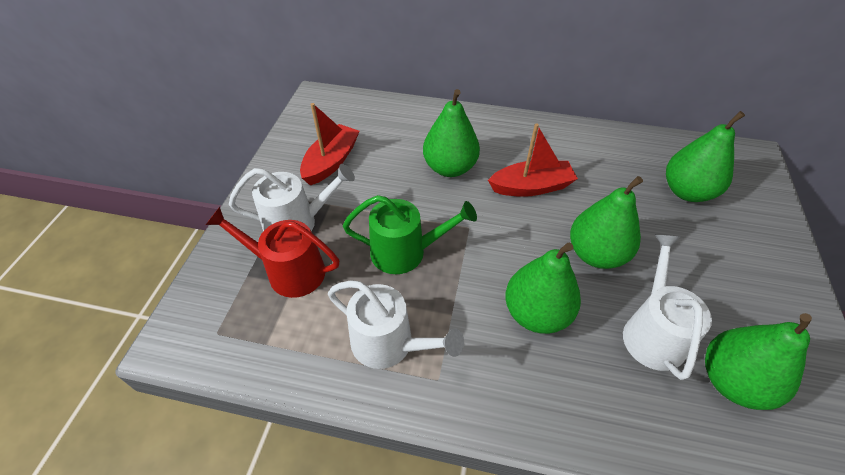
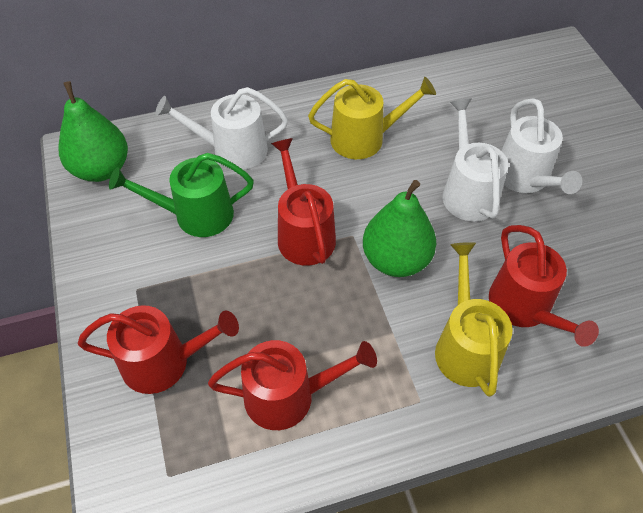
green pear: 5 -> 2
red boat: 2 -> 0
red watering can: 1 -> 4
yellow watering can: 0 -> 2

